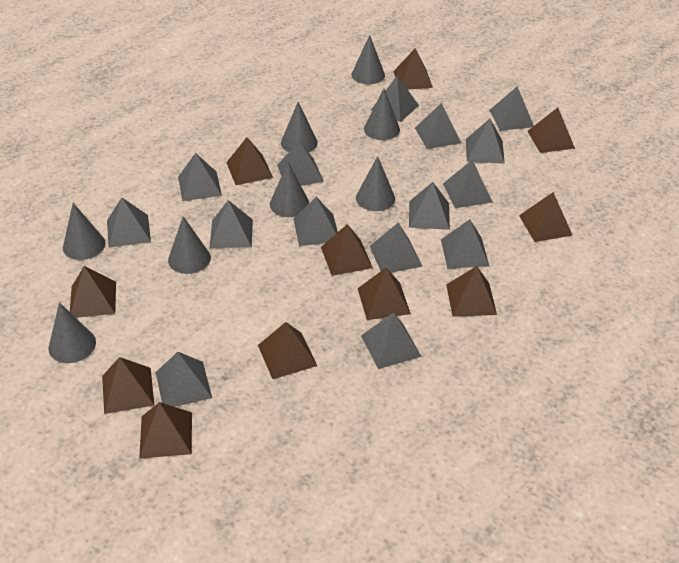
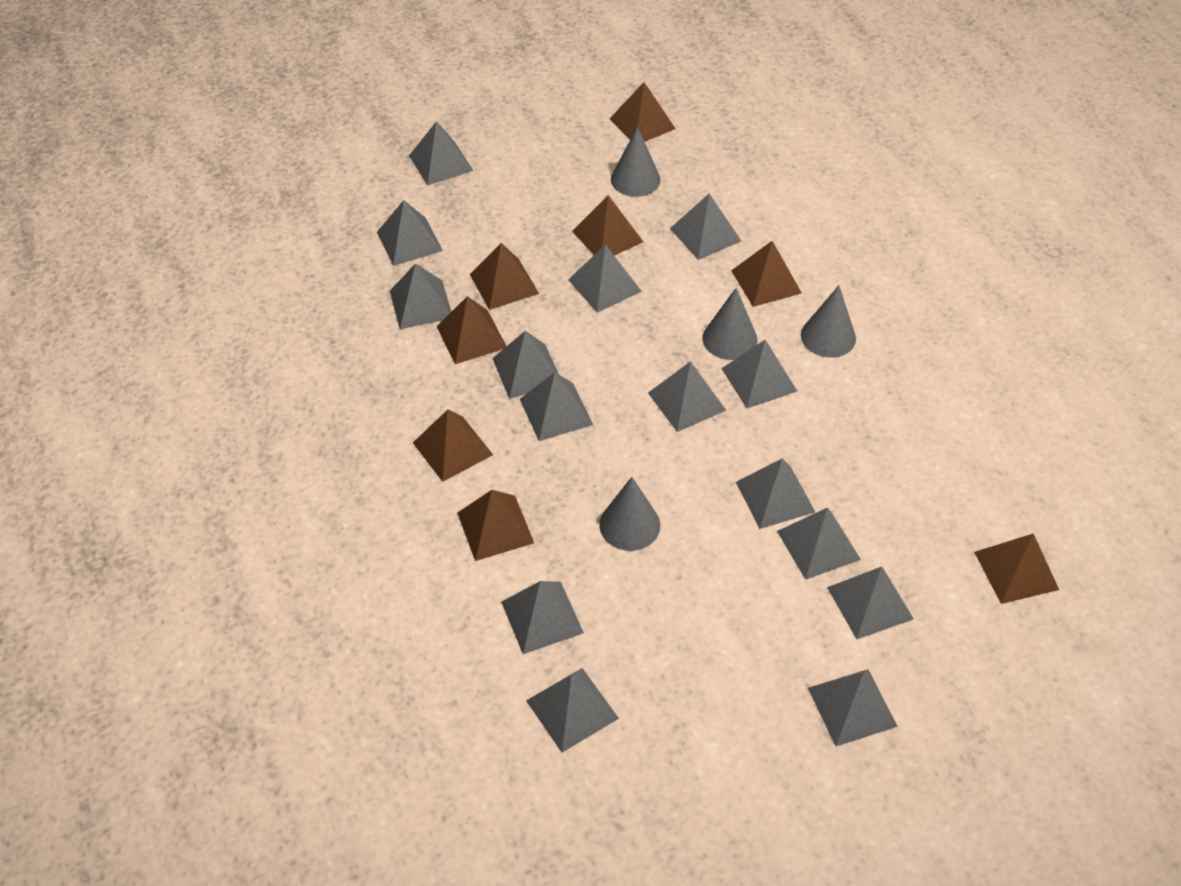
brown pyramid: 11 -> 8
grey cone: 8 -> 4

